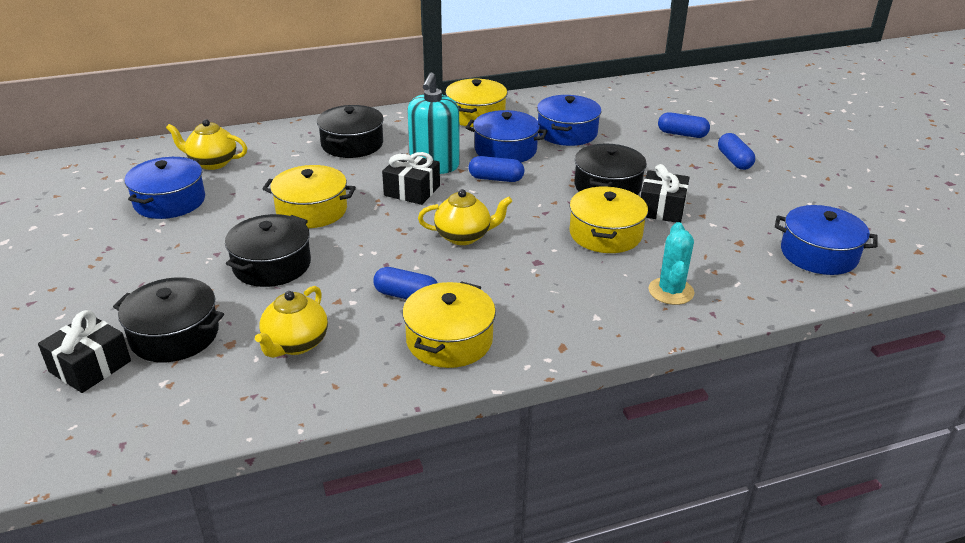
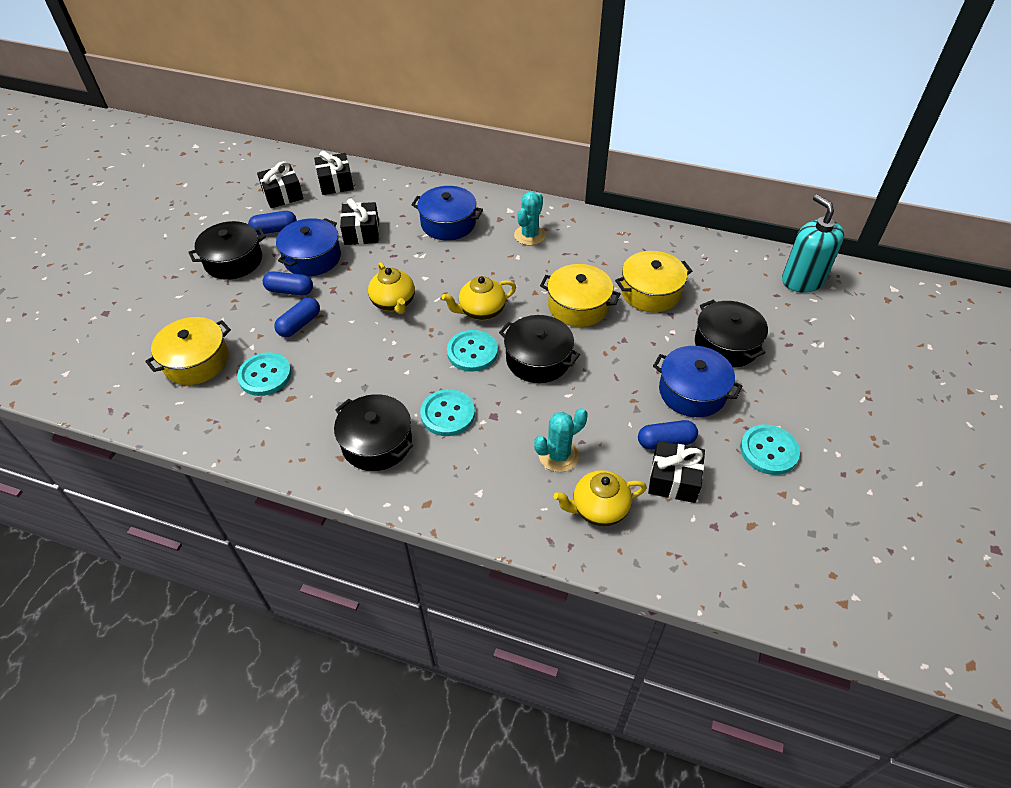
black gift: 3 -> 4
blue pot: 4 -> 3
turquoise button: 0 -> 4
turquoise cactus: 1 -> 2
yellow pot: 4 -> 3

